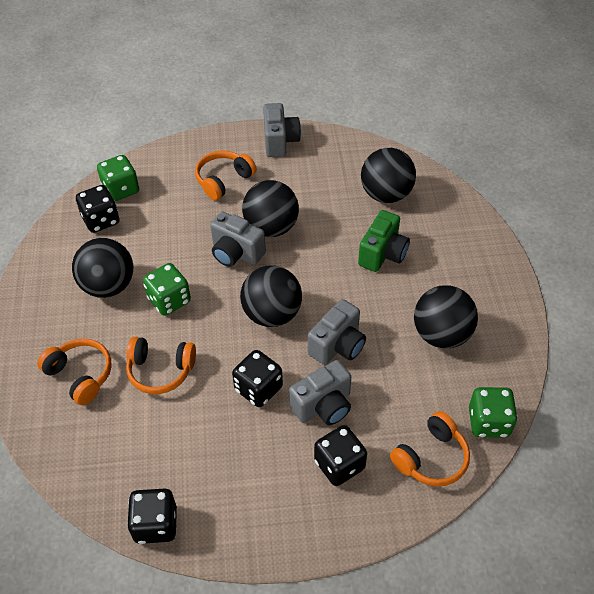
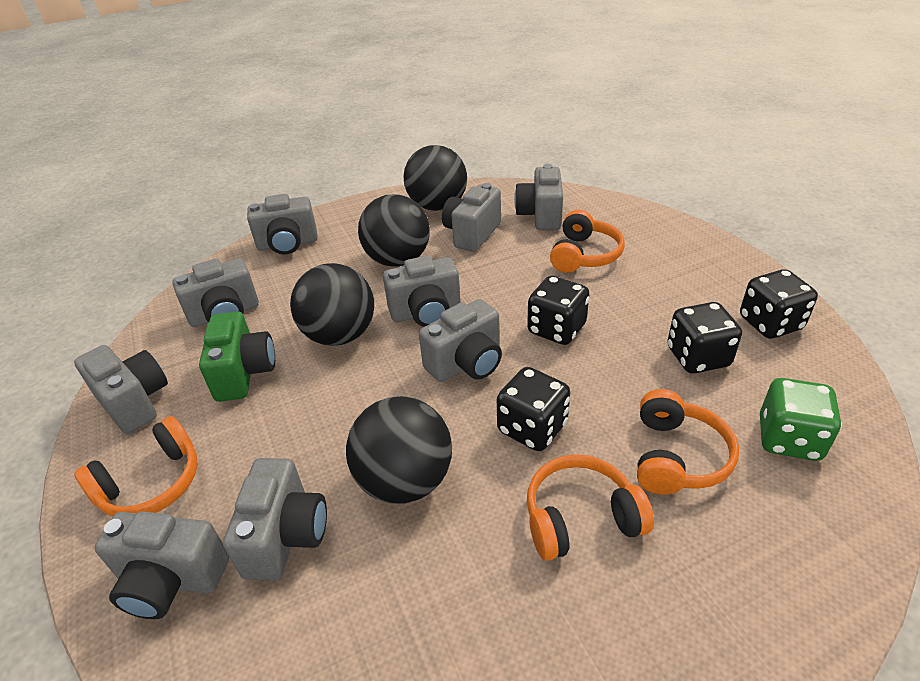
black ball: 5 -> 4
green dice: 3 -> 1
grey camera: 4 -> 9

